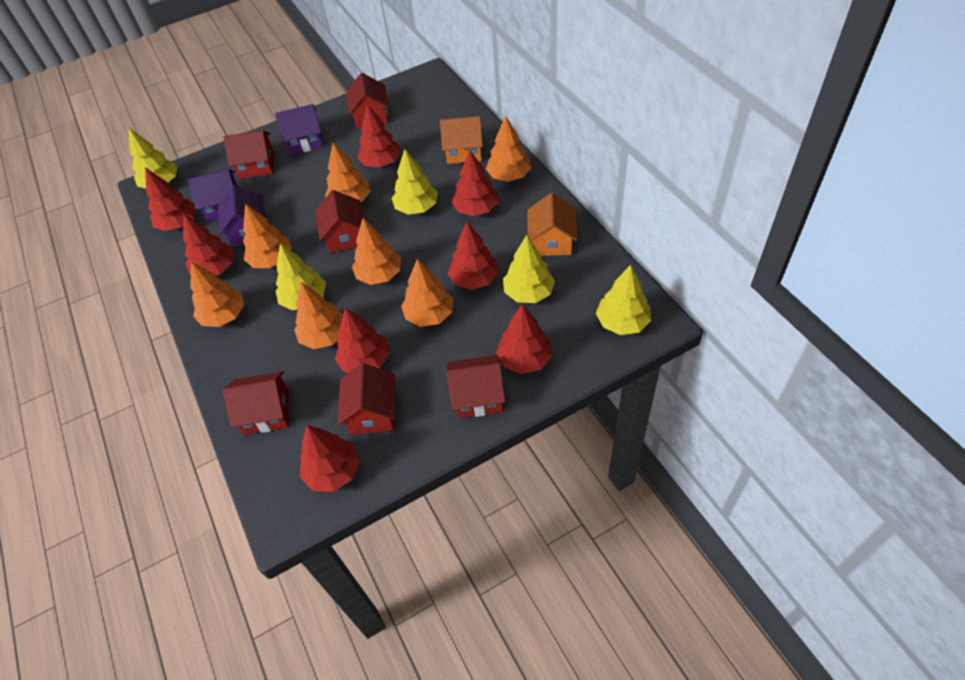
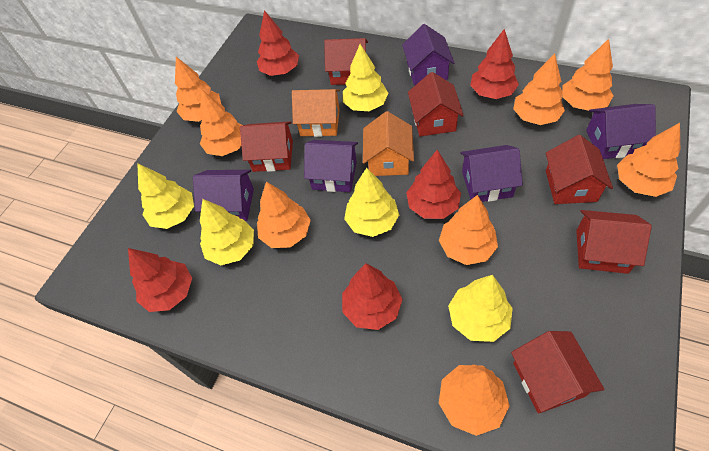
orange tree: 7 -> 8
purple house: 3 -> 5
red tree: 8 -> 5

